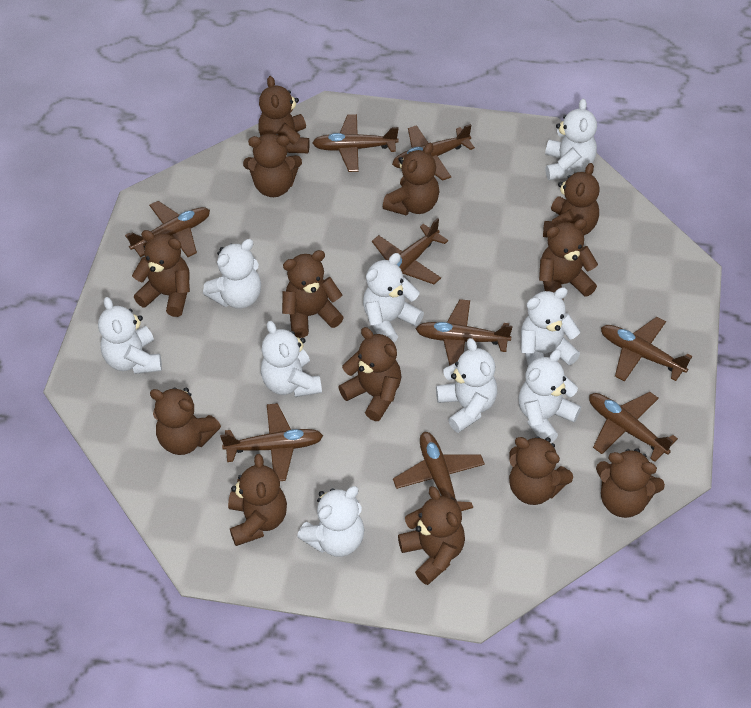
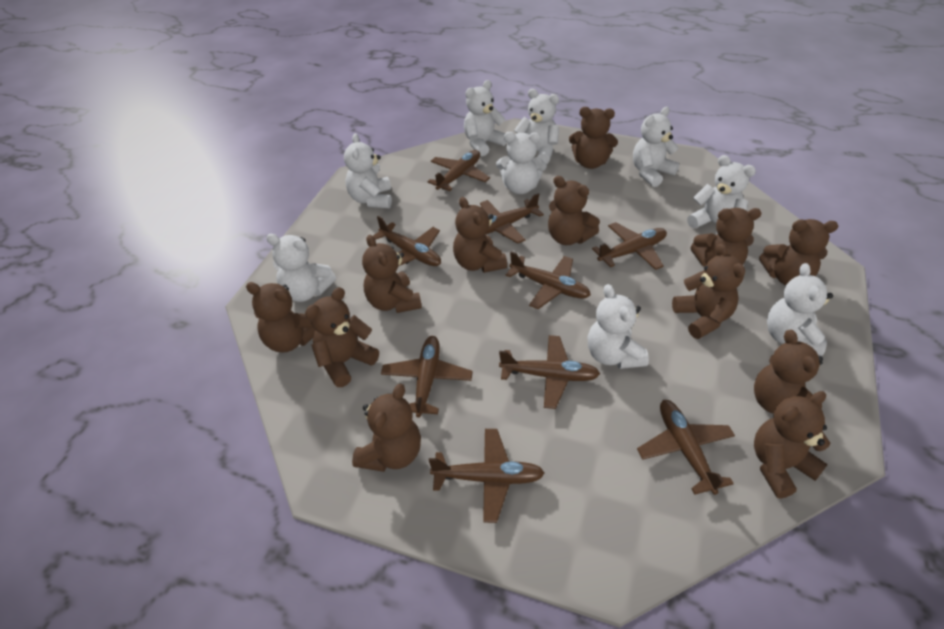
brown teddy bear: 13 -> 12

